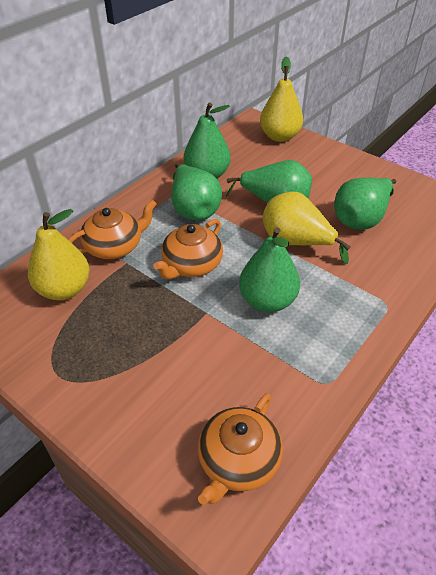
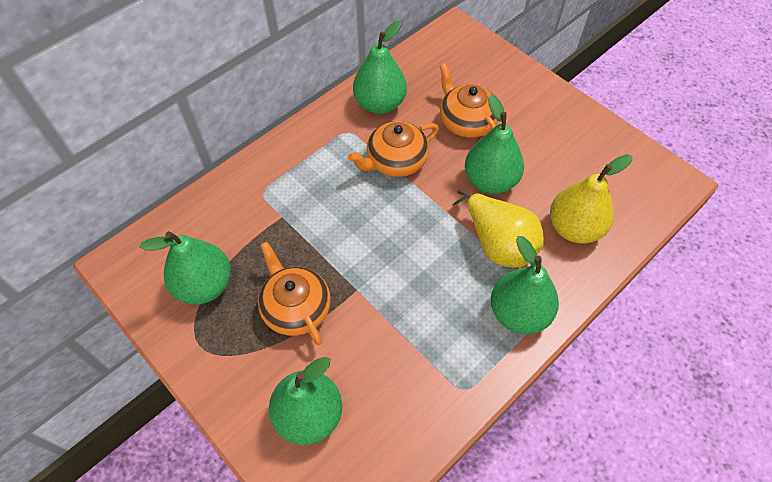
yellow pear: 3 -> 2

